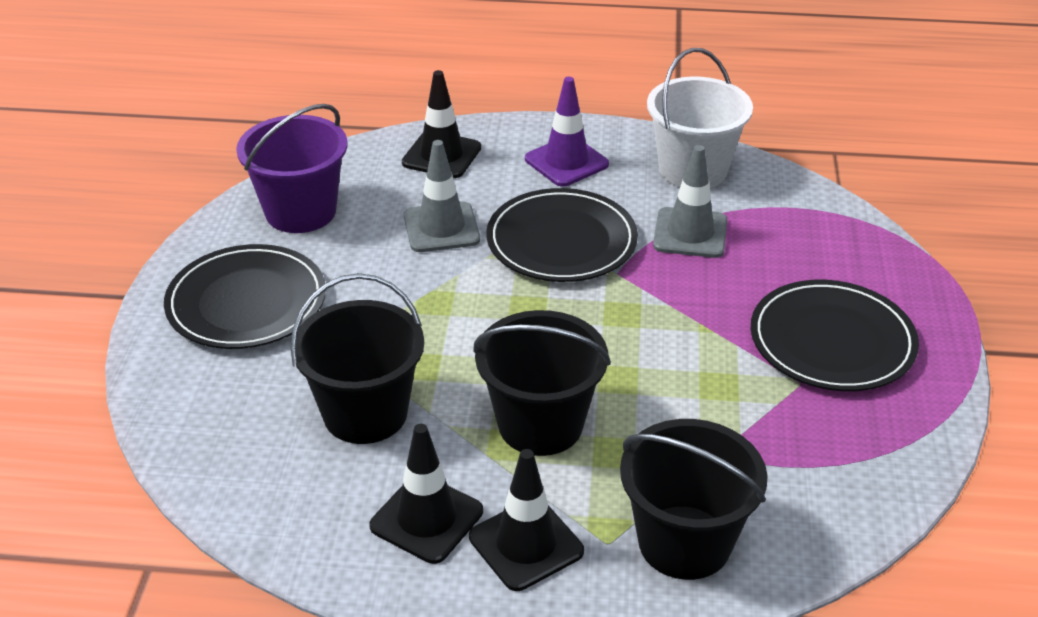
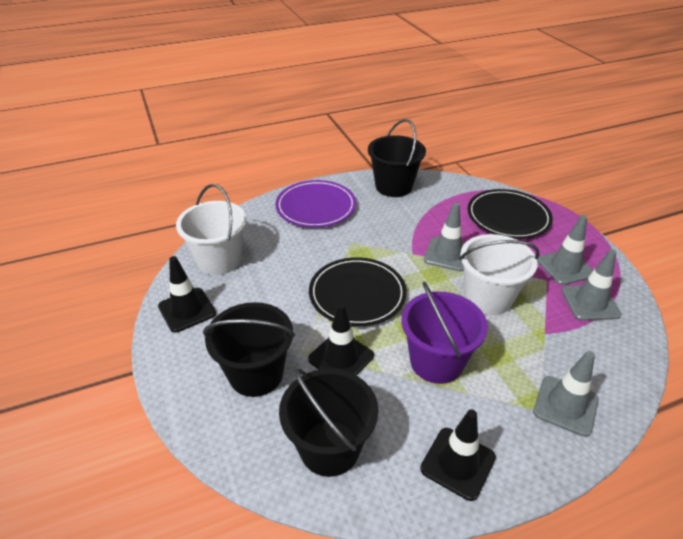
black plate: 3 -> 2
grey traffic cone: 2 -> 4
purple plate: 0 -> 1
purple traffic cone: 1 -> 0
white bucket: 1 -> 2

